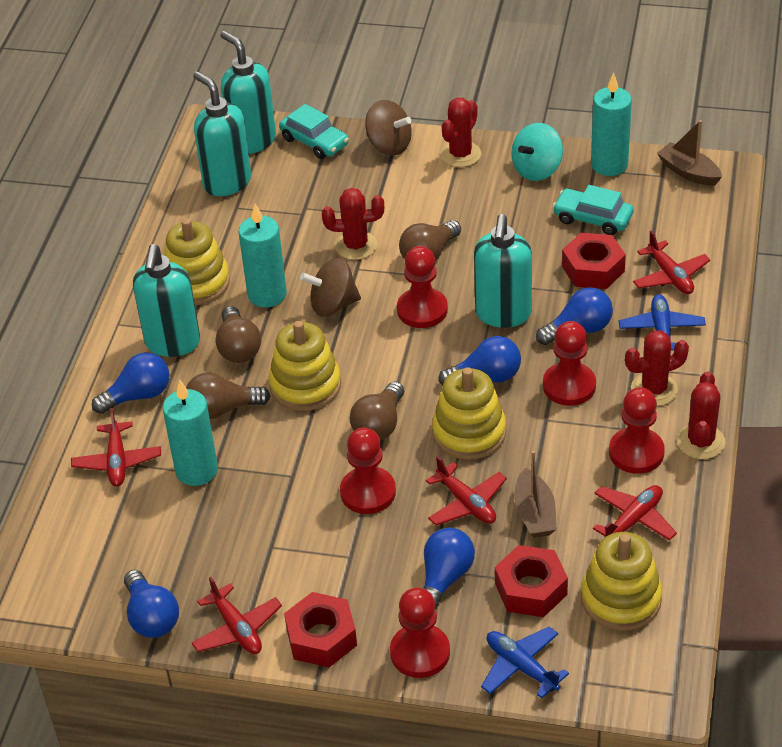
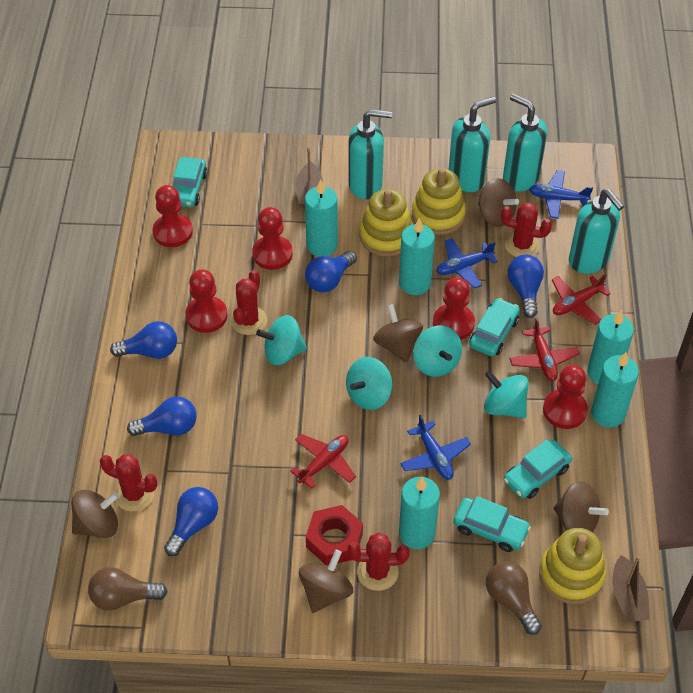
blue plane: 2 -> 3
brown light bulb: 4 -> 2
brown spinning top: 2 -> 5
red nut: 3 -> 1
red plane: 5 -> 3
turquoise candle: 3 -> 5
turquoise car: 2 -> 4
turquoise spinning top: 1 -> 4
yellow stacking toy: 4 -> 3

